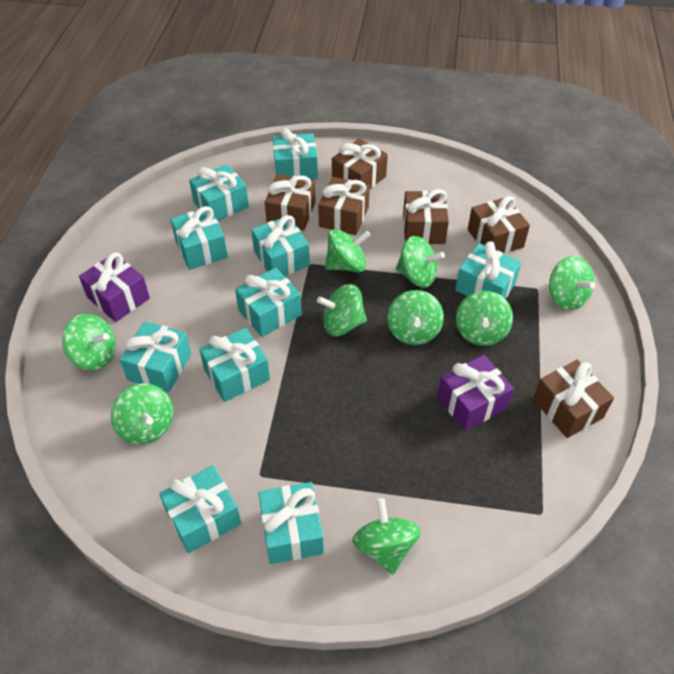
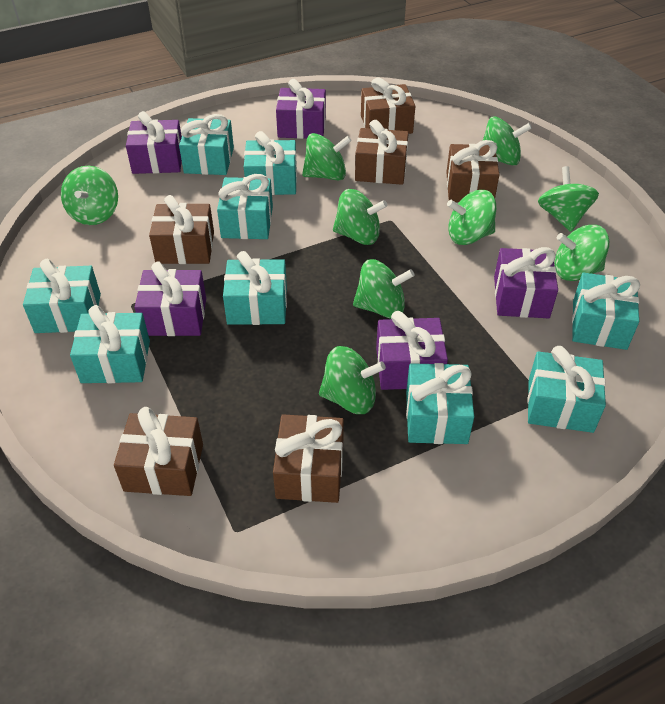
purple gift: 2 -> 5
turquoise gift: 10 -> 9

